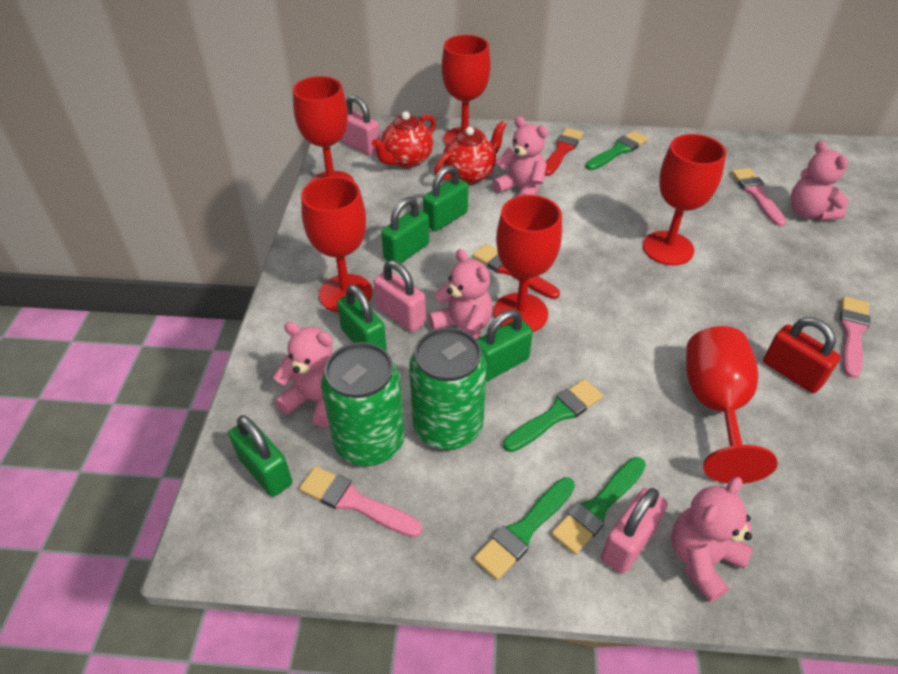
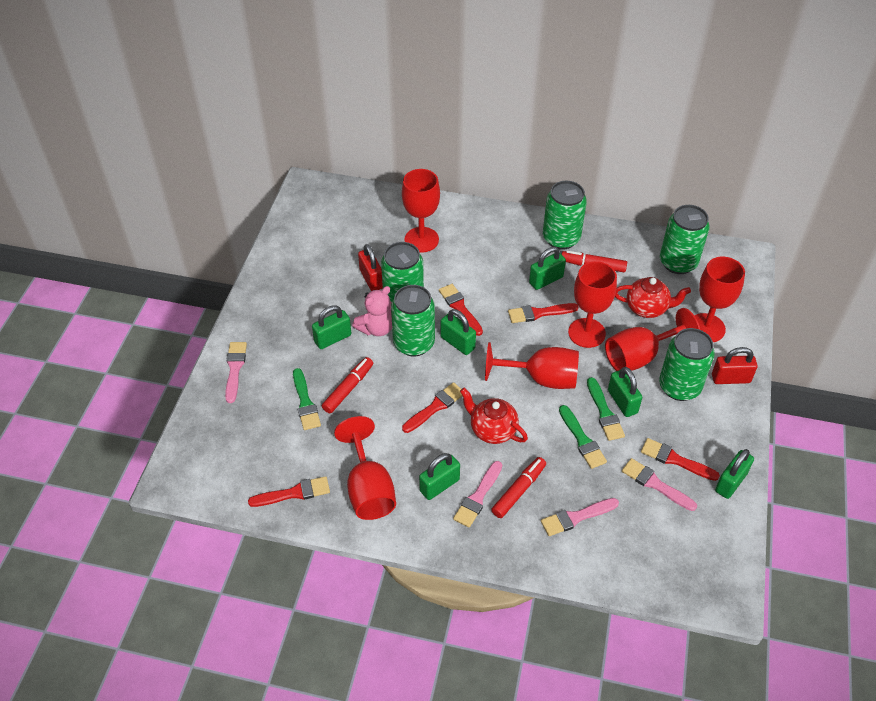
green brush: 4 -> 3
green can: 2 -> 5
green padlock: 5 -> 6
pink brush: 3 -> 4
pink padlock: 3 -> 0
pink teddy bear: 5 -> 1
red brush: 2 -> 5
red marker: 0 -> 3
red padlock: 1 -> 2

